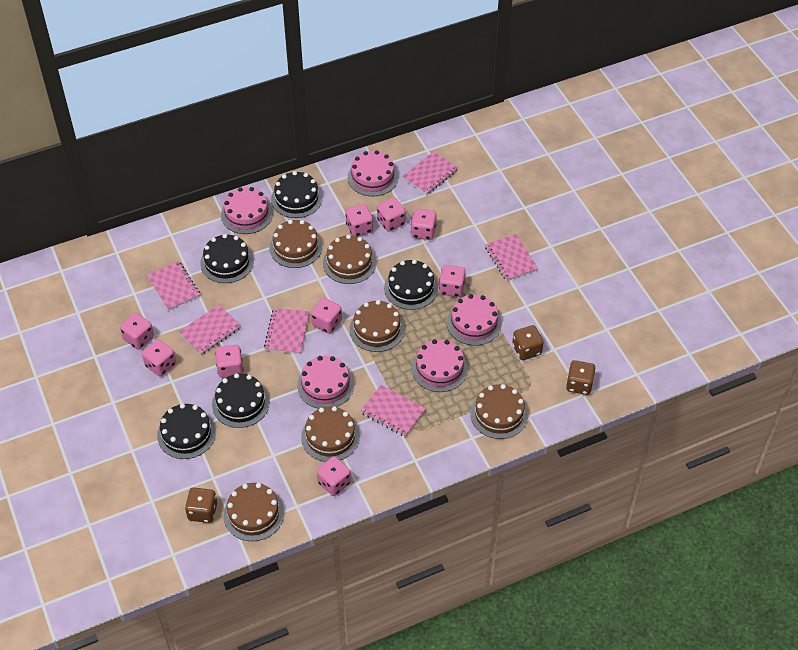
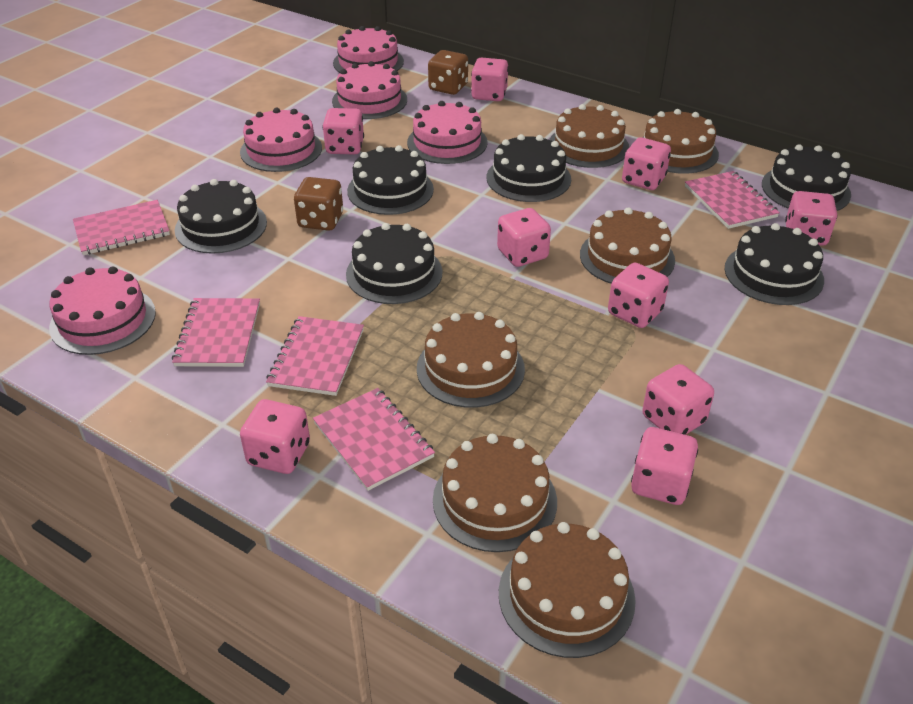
black cake: 5 -> 6
brown dice: 3 -> 2
pink notebook: 6 -> 5

